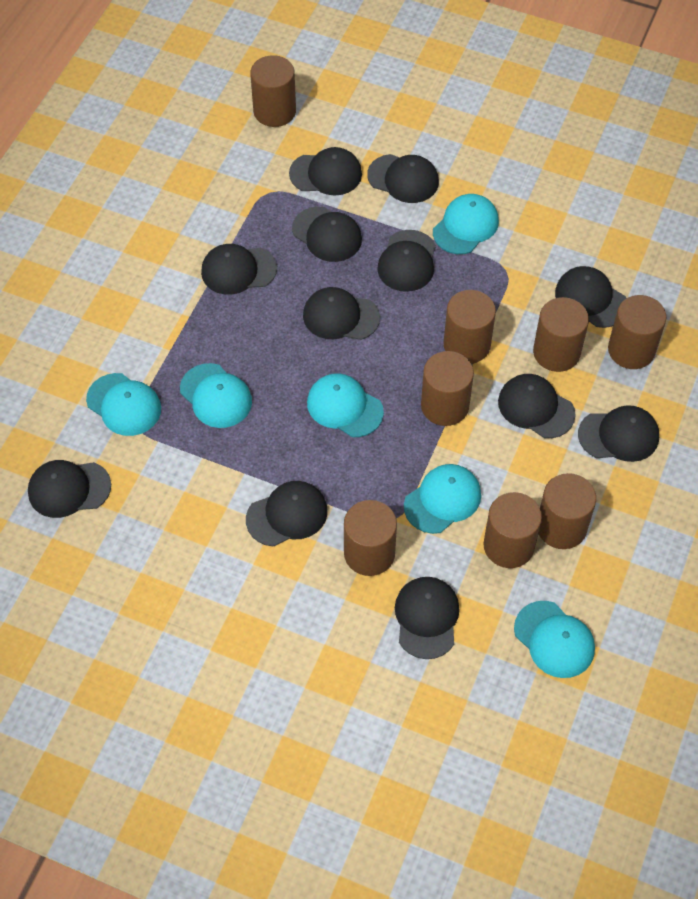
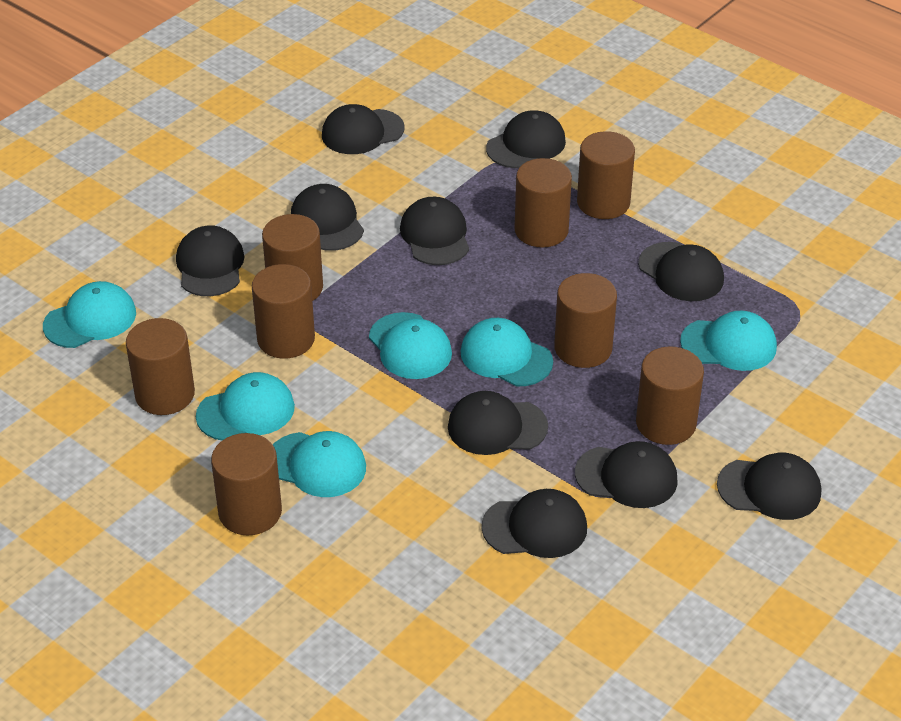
black cap: 12 -> 10

